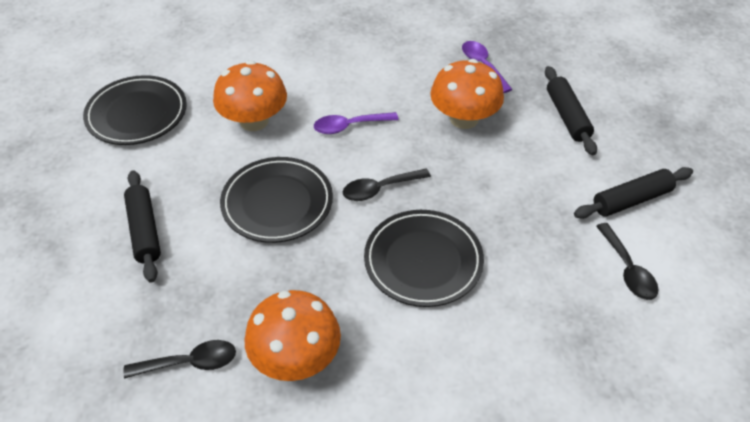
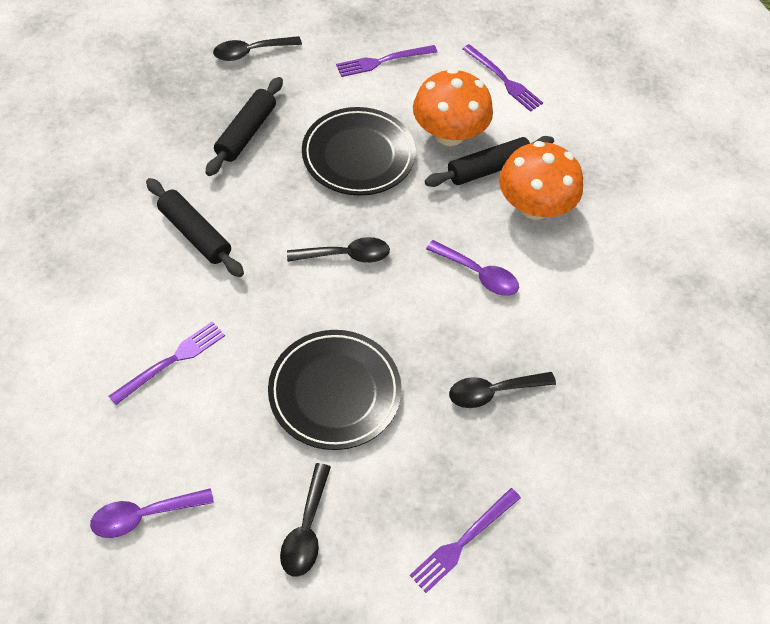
black plate: 3 -> 2
black spoon: 3 -> 4
orange mushroom: 3 -> 2
purple fork: 0 -> 4

